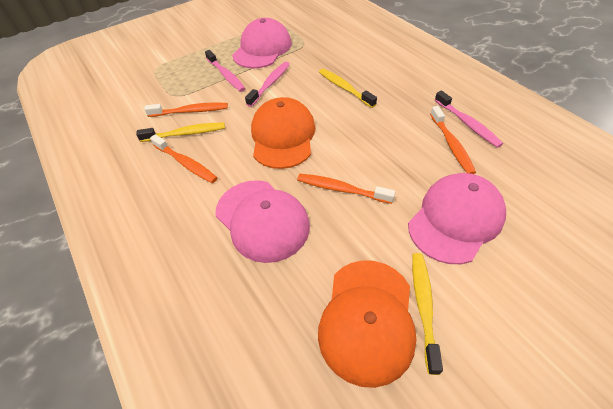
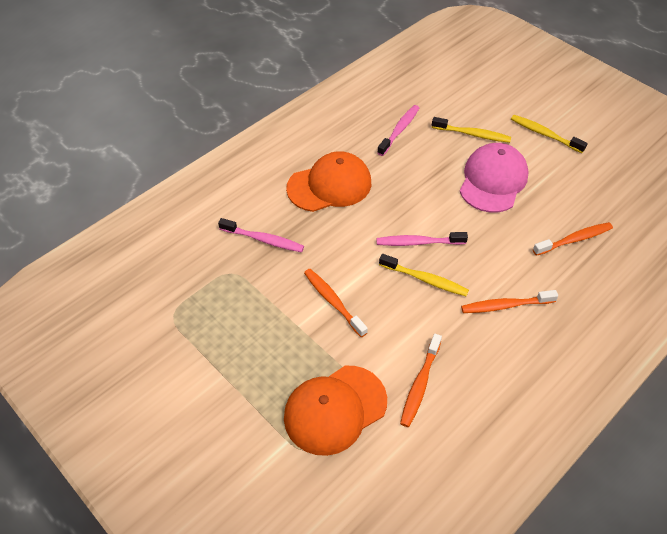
pink cap: 3 -> 1

